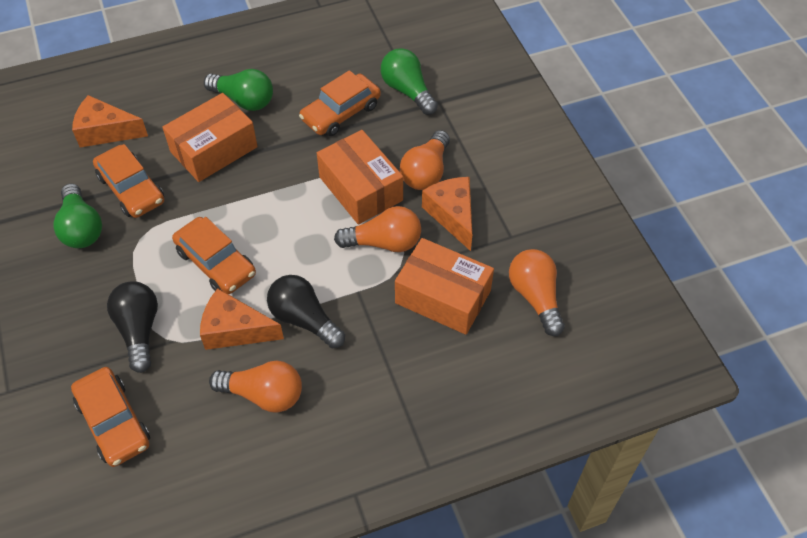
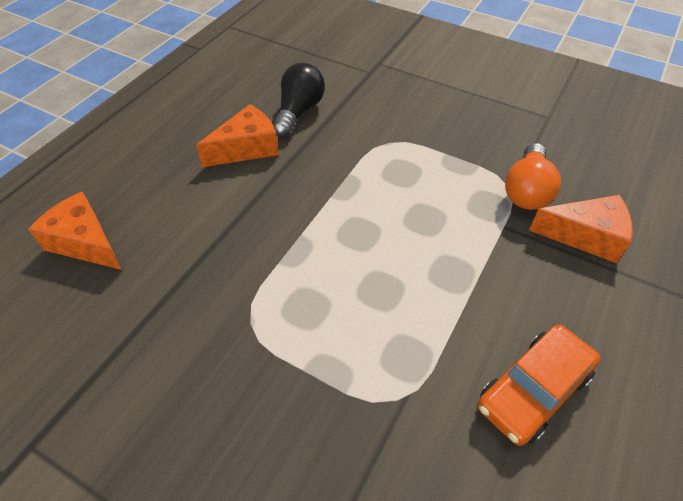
black light bulb: 2 -> 1
green light bulb: 3 -> 0
orange box: 3 -> 0
orange car: 4 -> 1
orange light bulb: 4 -> 1

